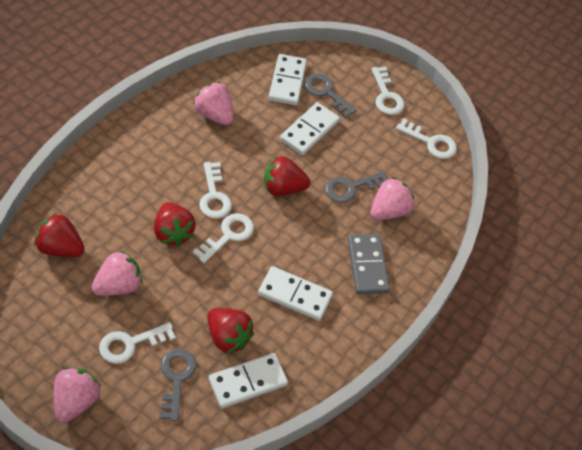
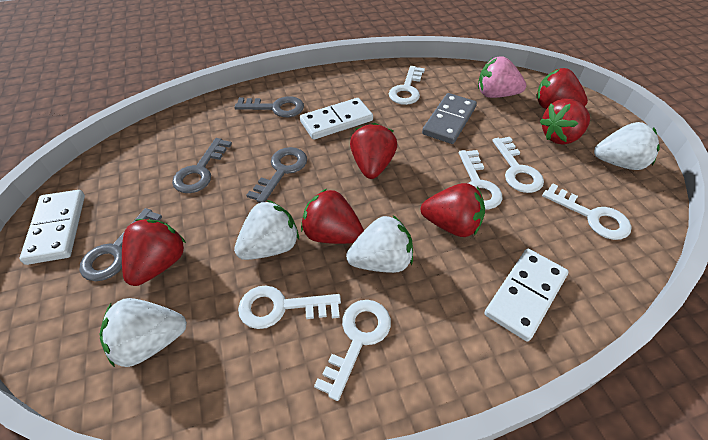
grey key: 3 -> 4
pink strawberry: 4 -> 1
red strawberry: 4 -> 6
white domino: 4 -> 3
white key: 5 -> 6
white strawberry: 0 -> 4

